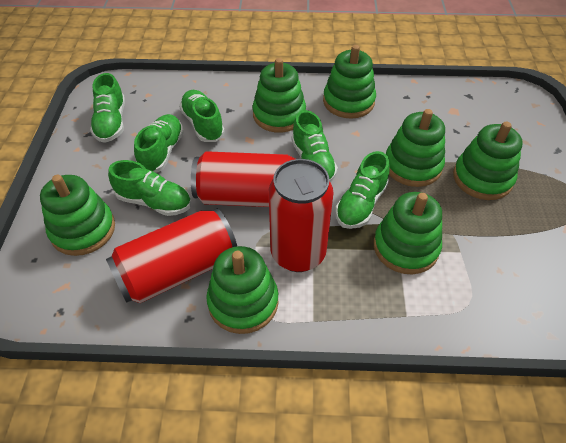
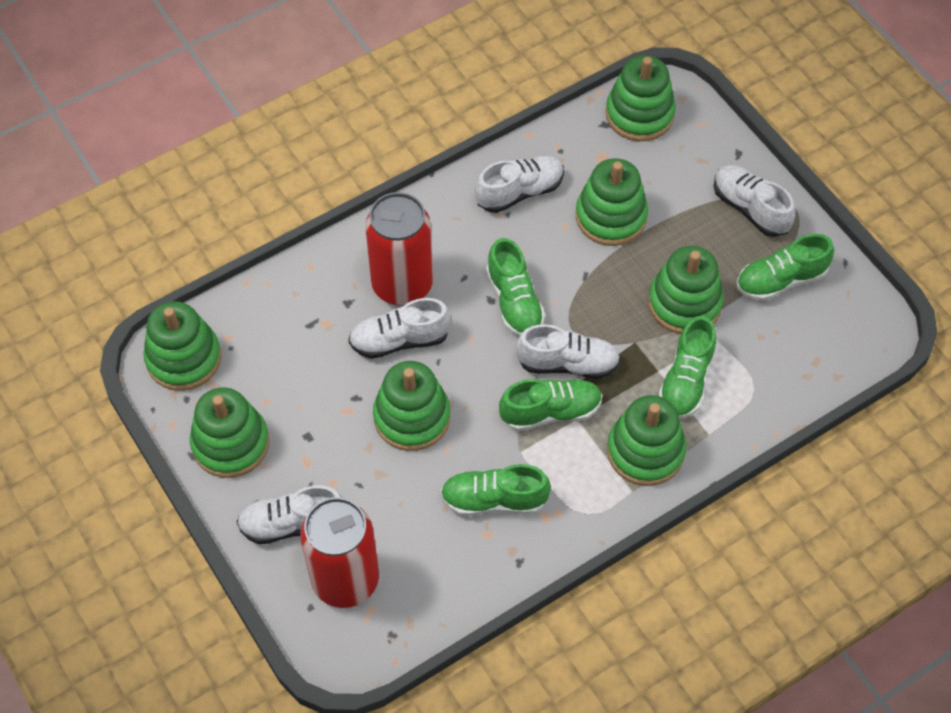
green shoe: 6 -> 5
red can: 3 -> 2
white shoe: 0 -> 5

